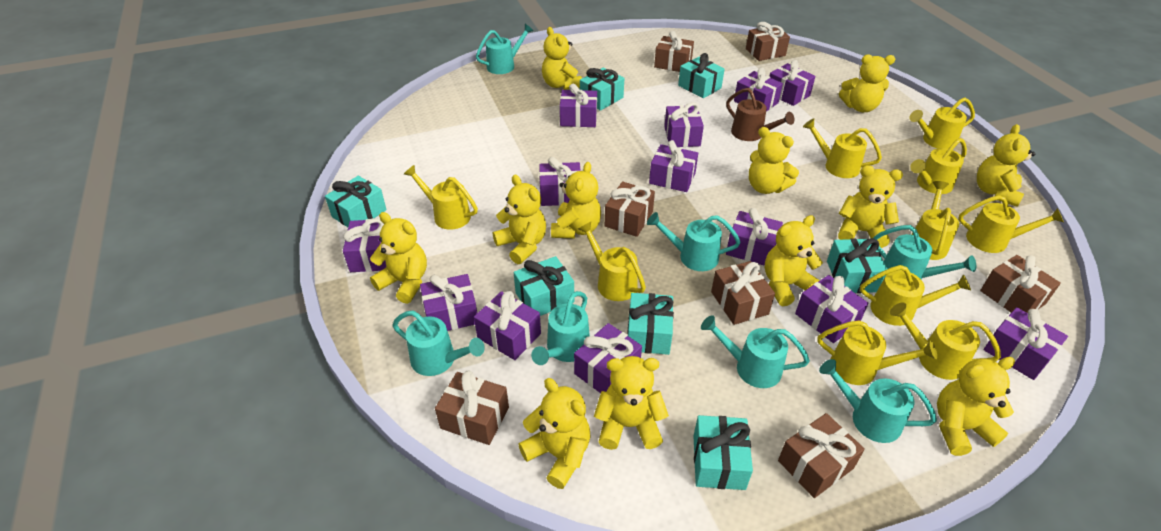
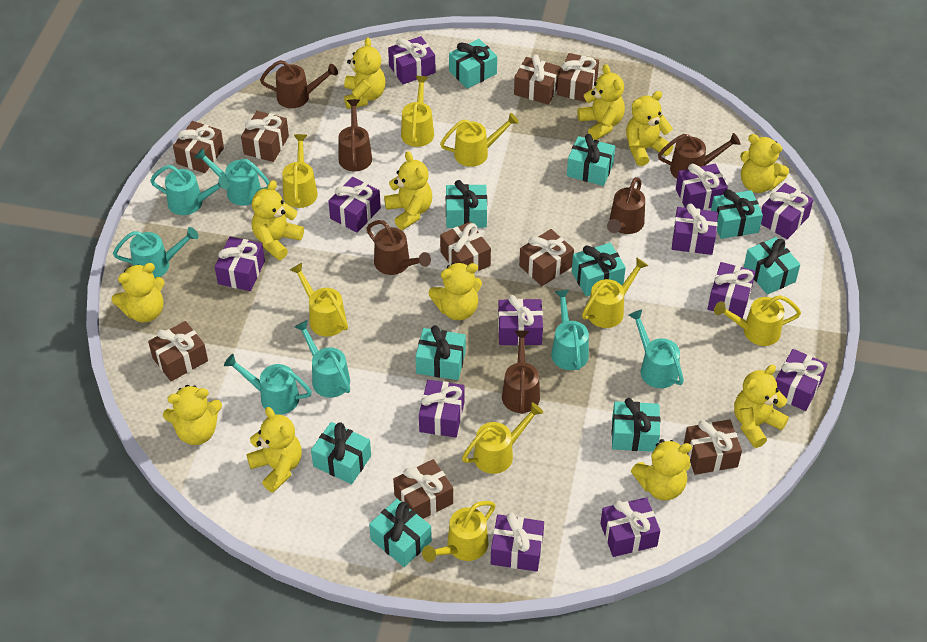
brown gift: 7 -> 9
brown watering can: 1 -> 6
purple gift: 13 -> 12
turquoise gift: 7 -> 10
yellow watering can: 10 -> 8

